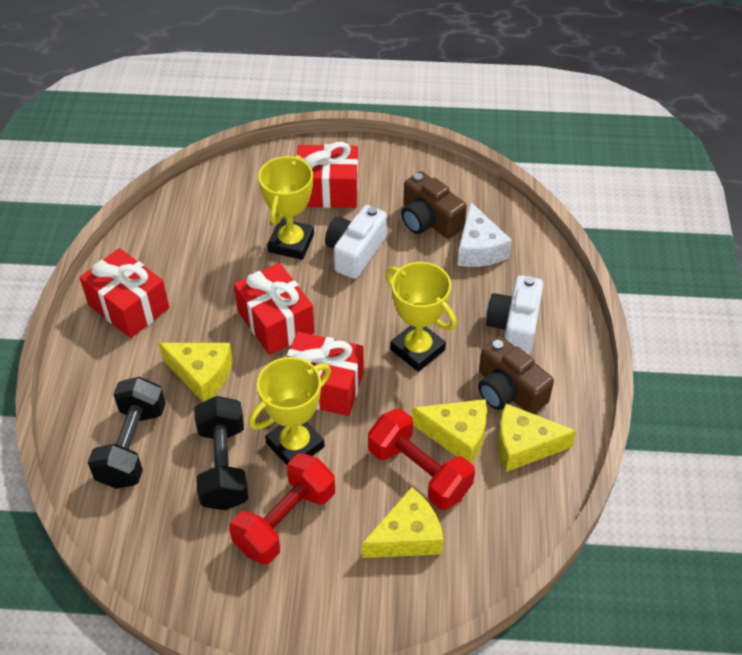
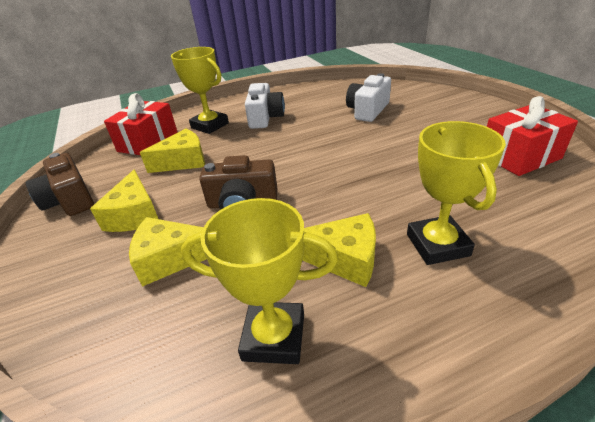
black dumbbell: 2 -> 0
red dumbbell: 2 -> 0
red gift: 4 -> 2
white cheese: 1 -> 0

